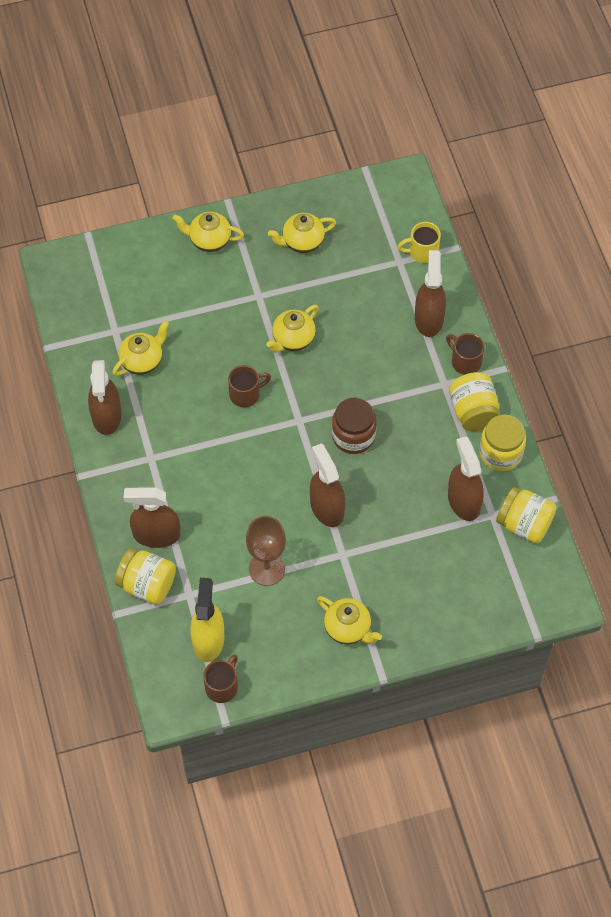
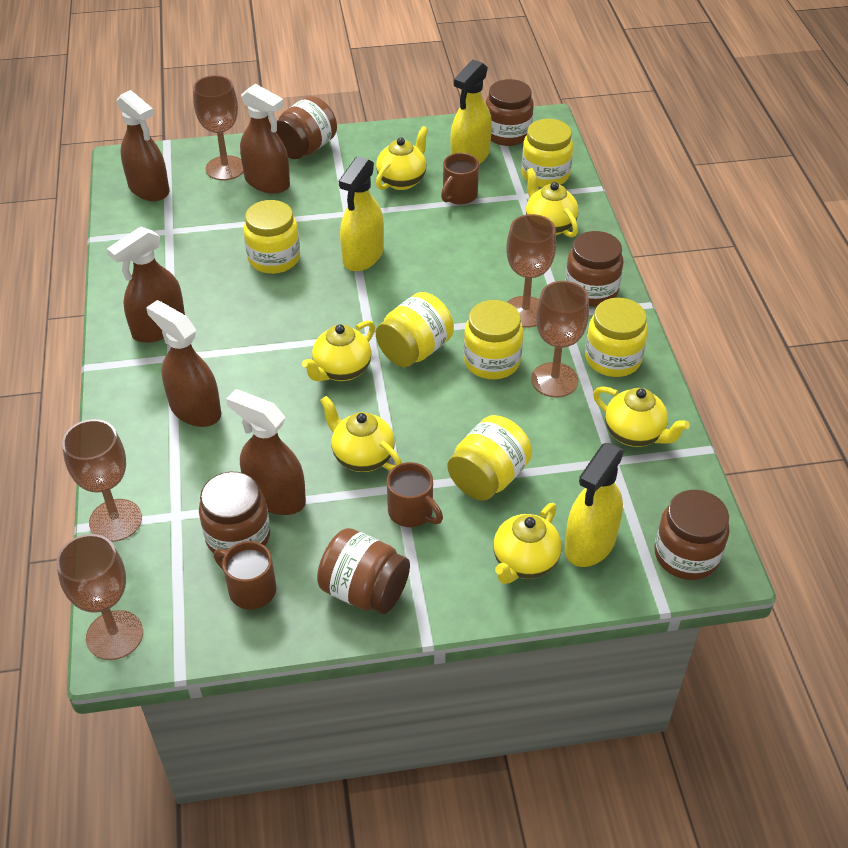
brown goblet: 1 -> 5
brown jar: 1 -> 6
yellow jar: 4 -> 6
yellow mug: 1 -> 0
yellow spray bottle: 1 -> 3
yellow teapot: 5 -> 6

